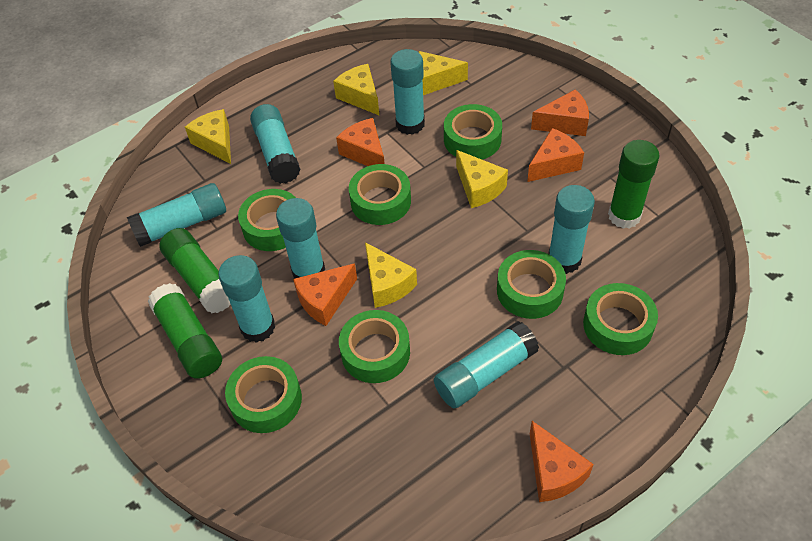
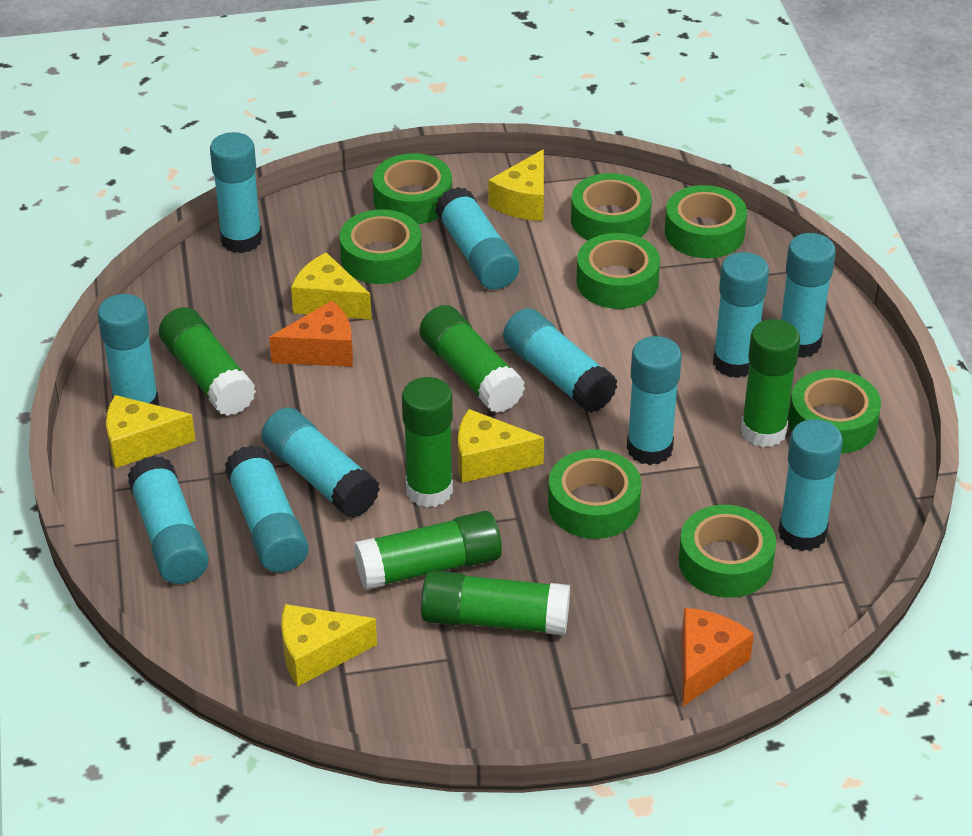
green glue stick: 3 -> 6
green tape: 7 -> 8
orange cheese: 5 -> 2
turquoise glue stick: 7 -> 11

